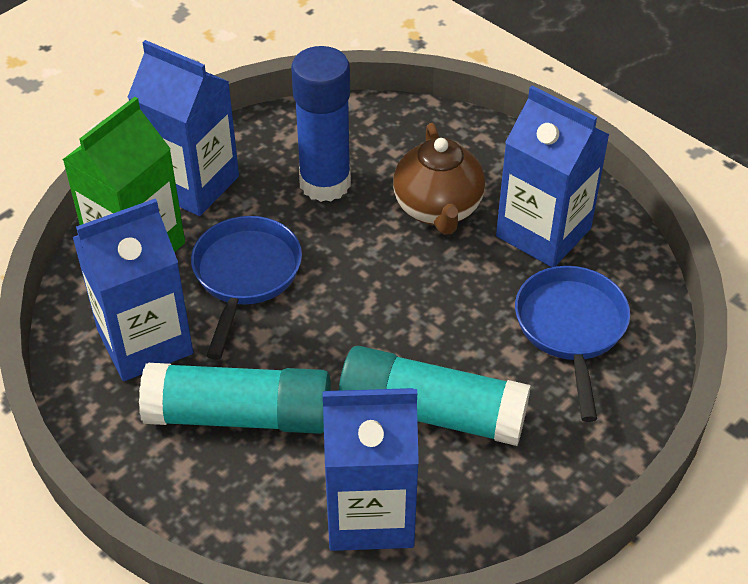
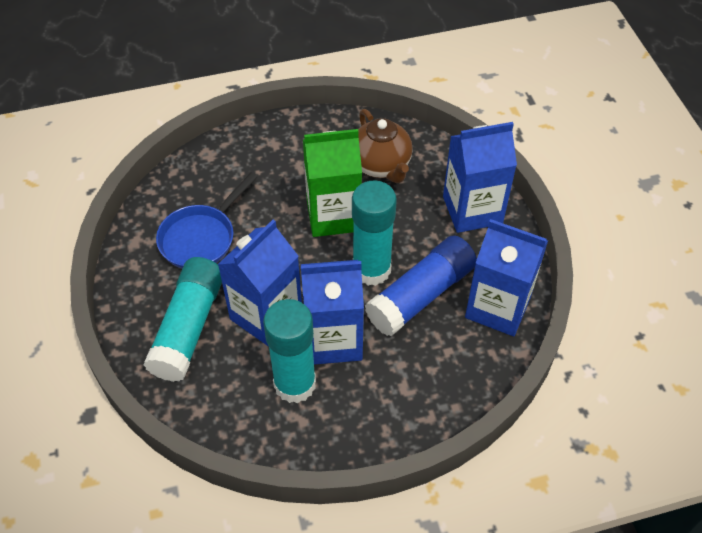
blue pan: 2 -> 1
turquoise glue stick: 2 -> 3

